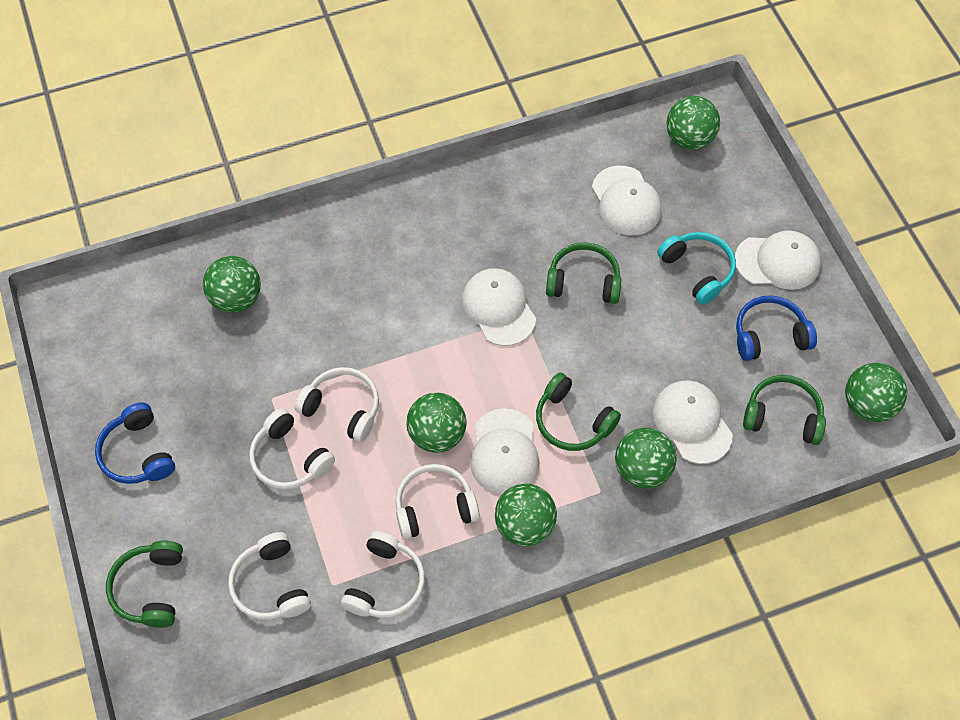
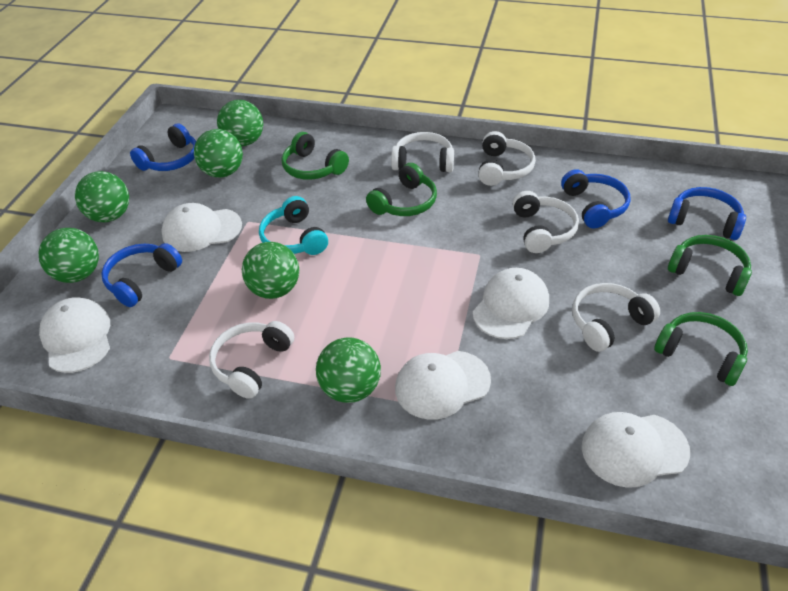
blue headphones: 2 -> 4

